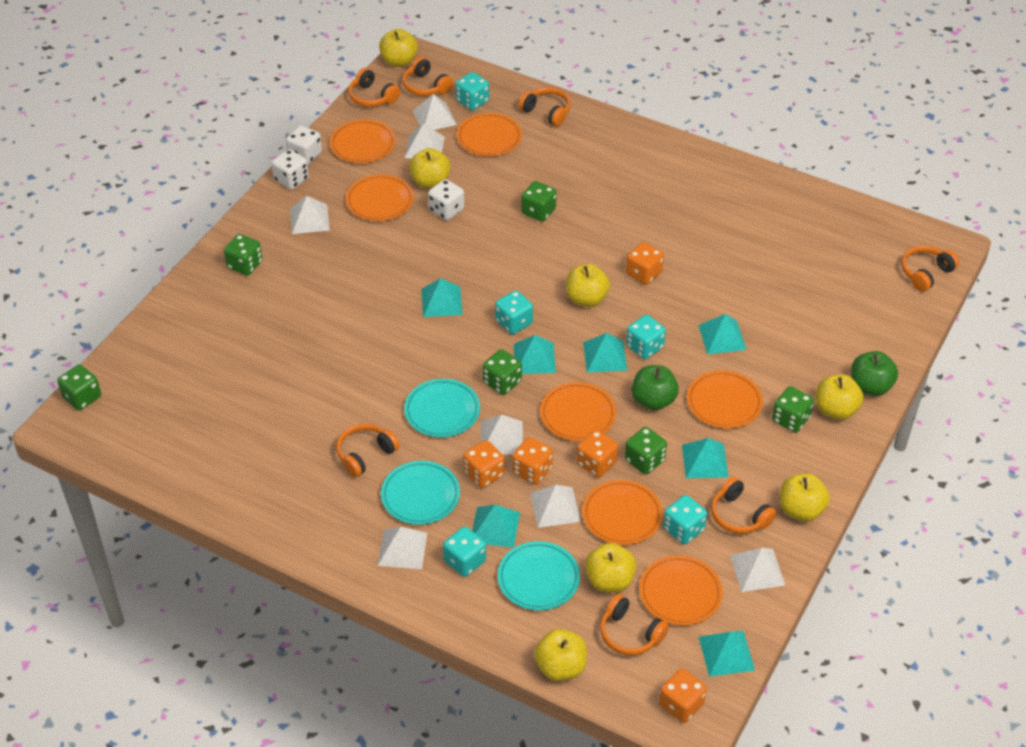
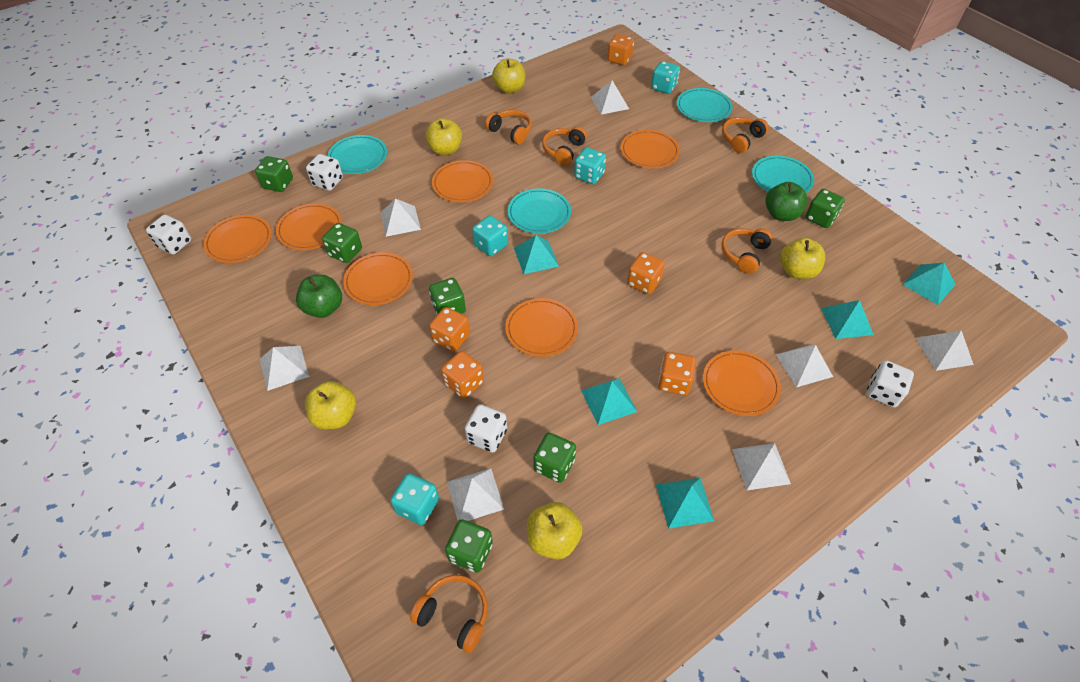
orange headphones: 7 -> 5
turquoise dice: 5 -> 4
turquoise plate: 3 -> 4
turquoise pyramid: 7 -> 5
white dice: 3 -> 4
yellow apple: 7 -> 5

